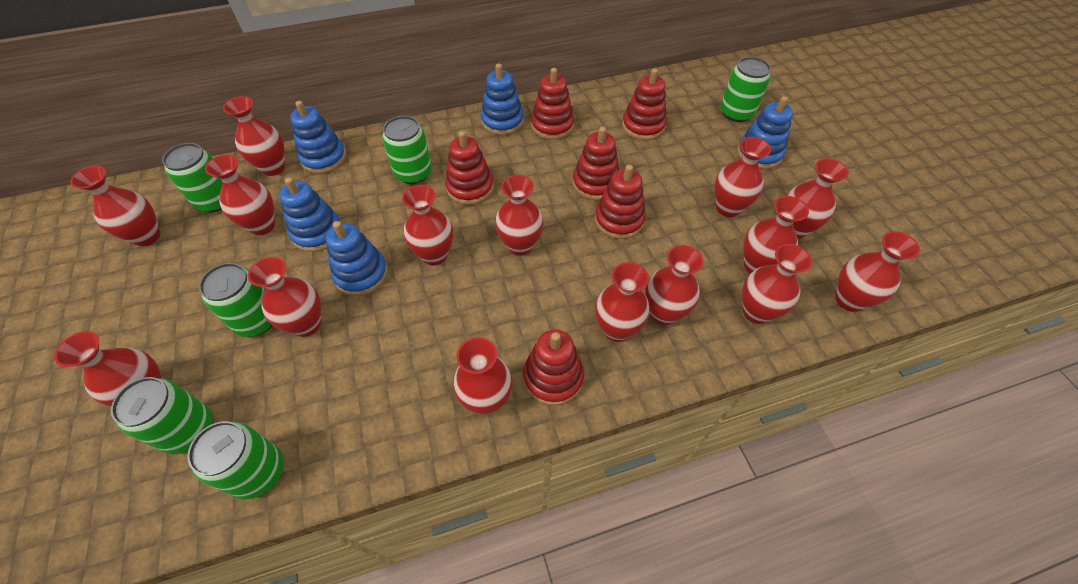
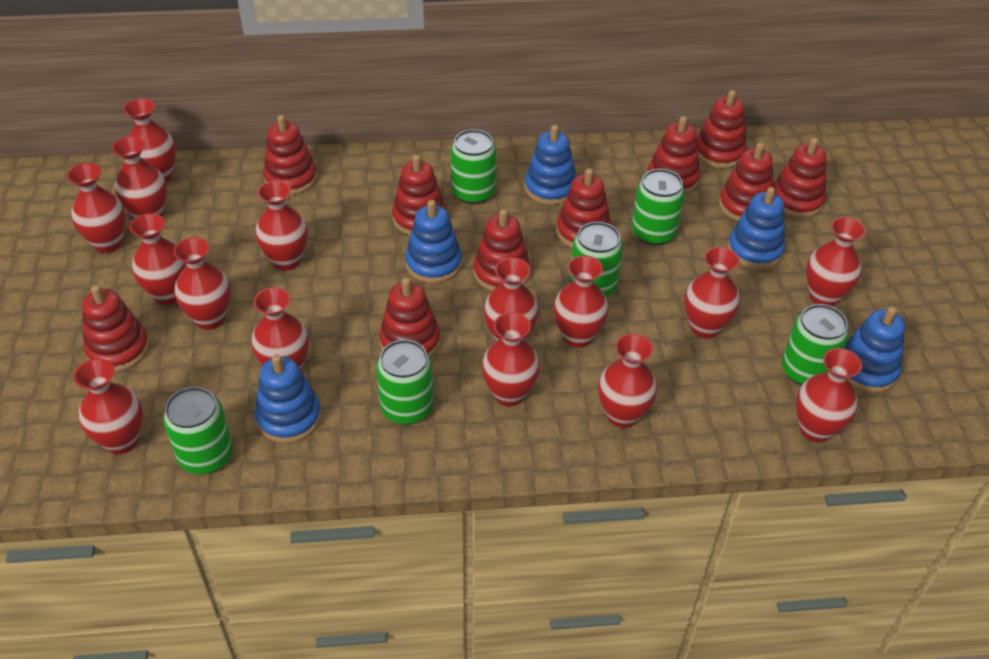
red stacking toy: 6 -> 10

